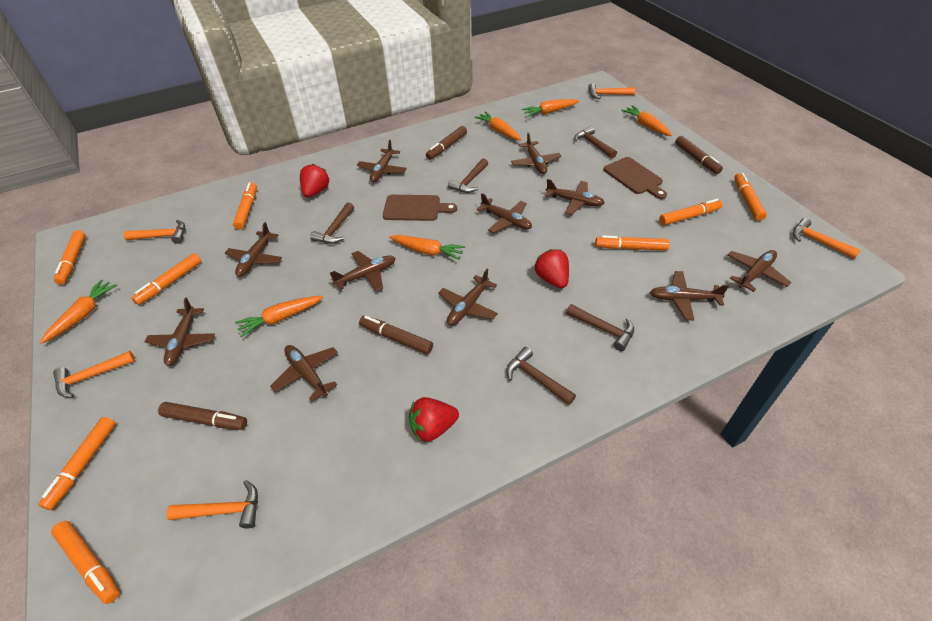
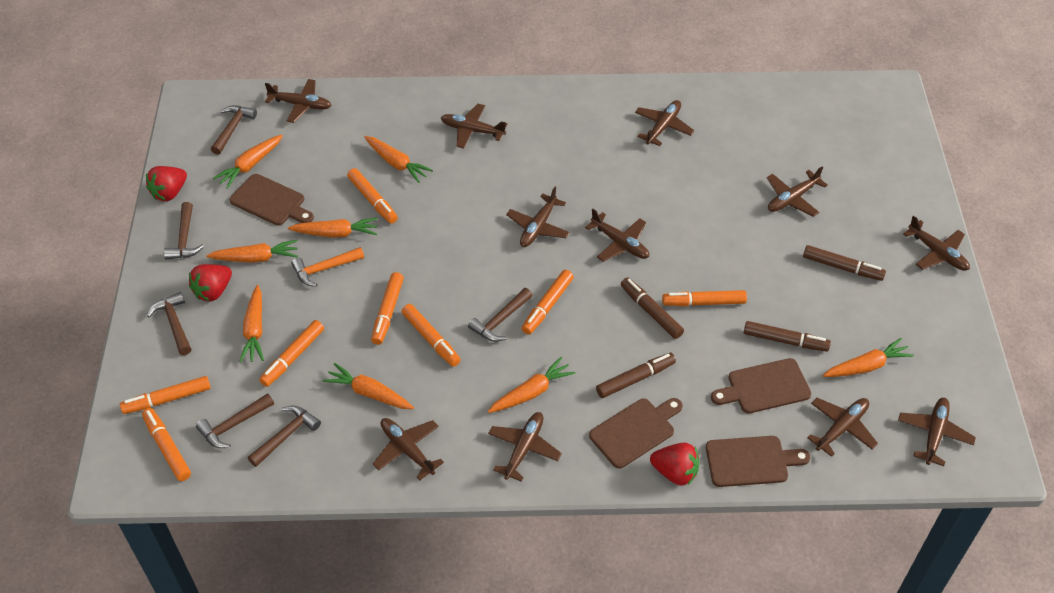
brown cutting board: 2 -> 4
brown hammer: 5 -> 6
orange carrot: 6 -> 8
orange hammer: 5 -> 1

